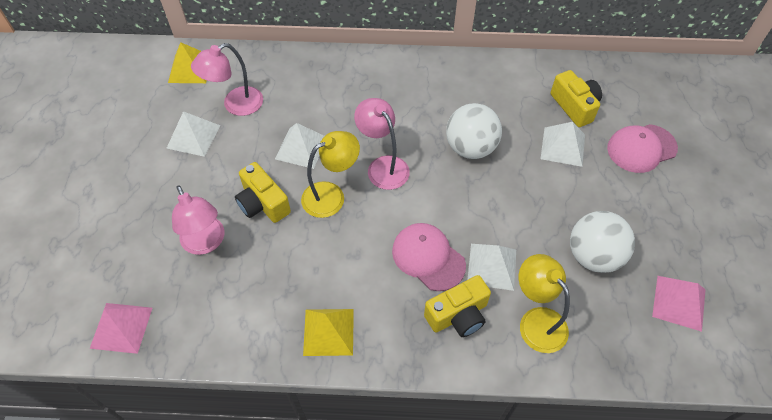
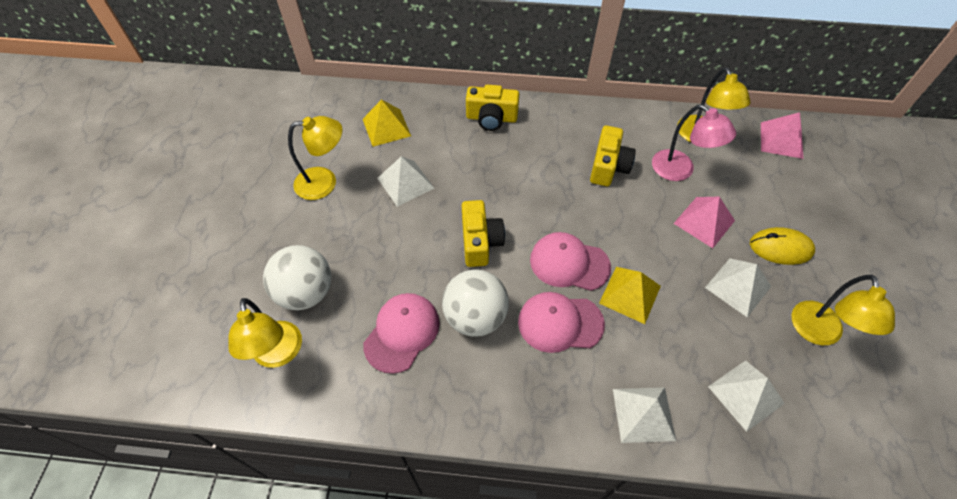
pink cap: 2 -> 3
pink lamp: 3 -> 1
yellow lamp: 2 -> 4
yellow mouse: 0 -> 1

